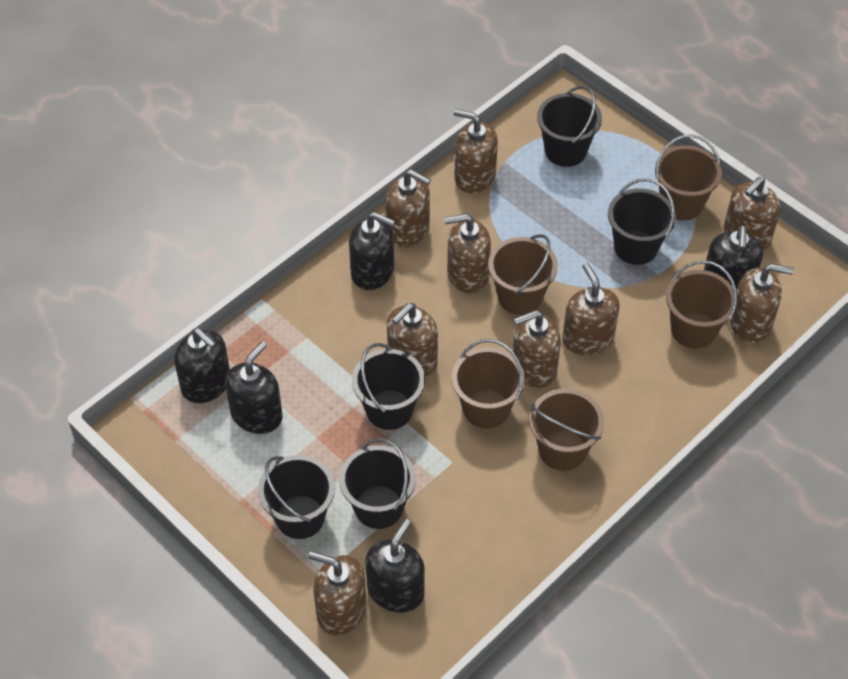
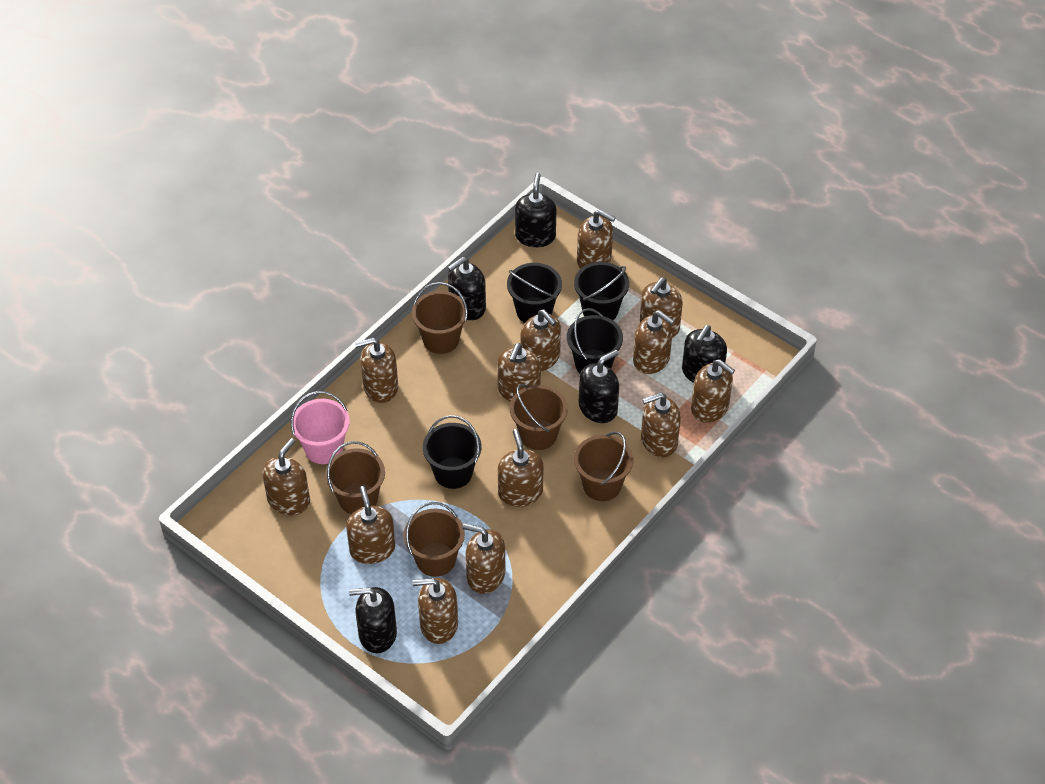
black bucket: 5 -> 4
brown soap dispenser: 9 -> 13
pink bucket: 0 -> 1

